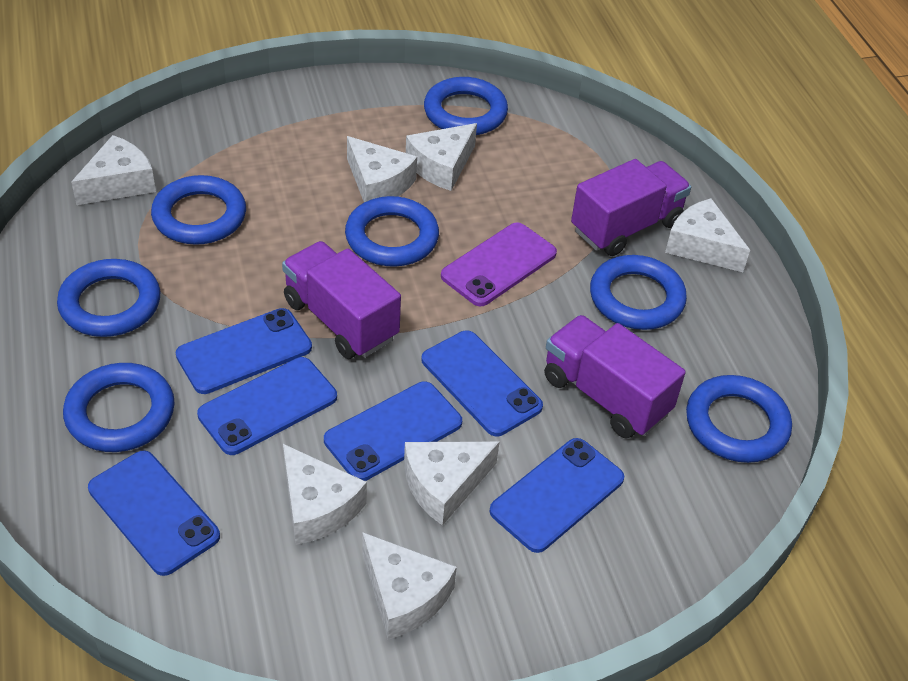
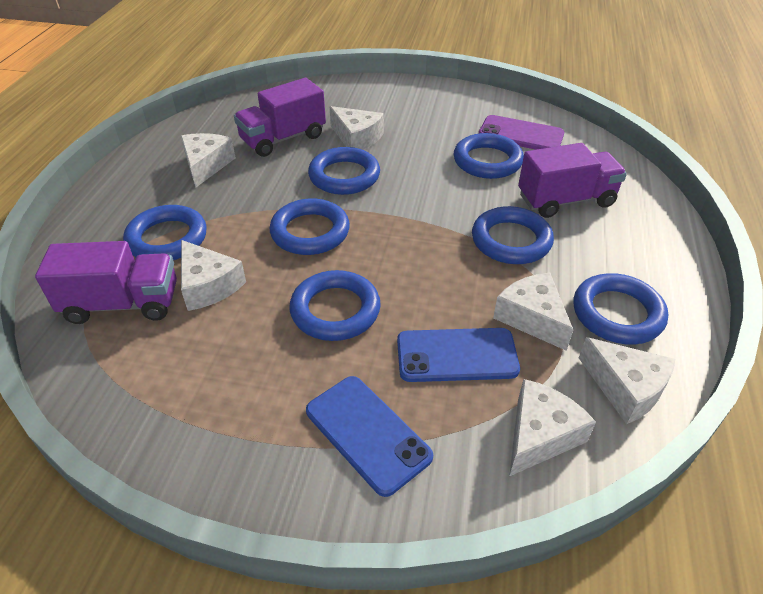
blue phone: 6 -> 2
white cheese: 7 -> 6

